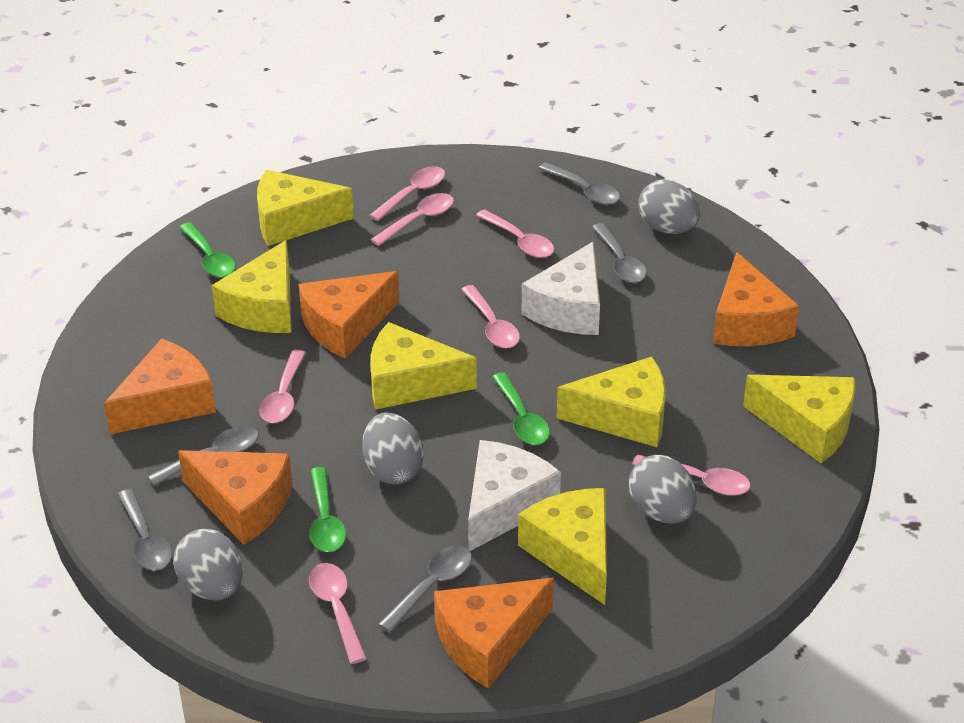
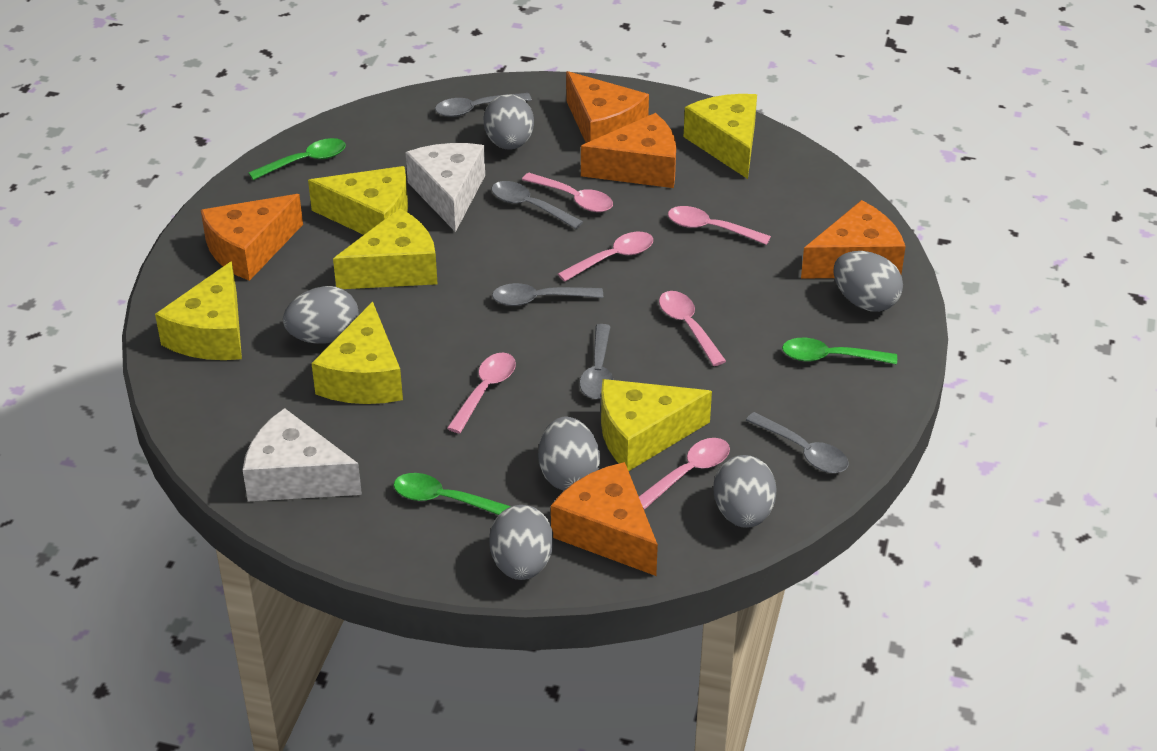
grey egg: 4 -> 6
pink spoon: 7 -> 6

